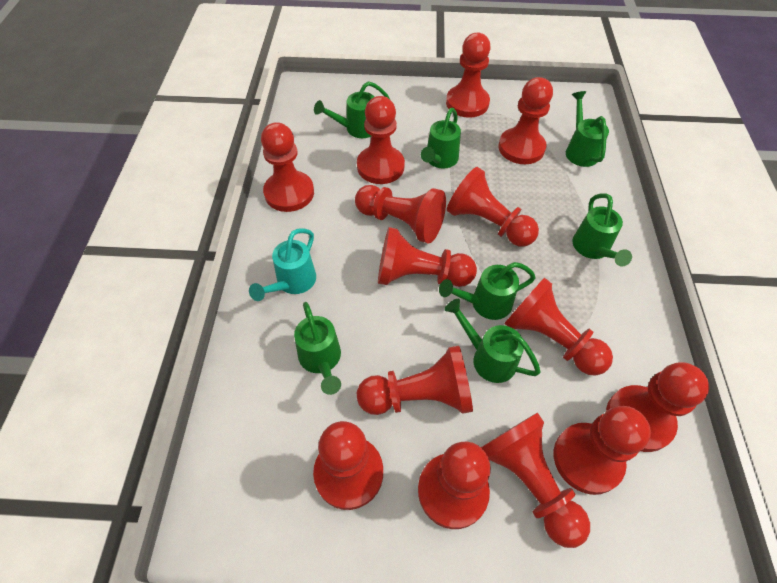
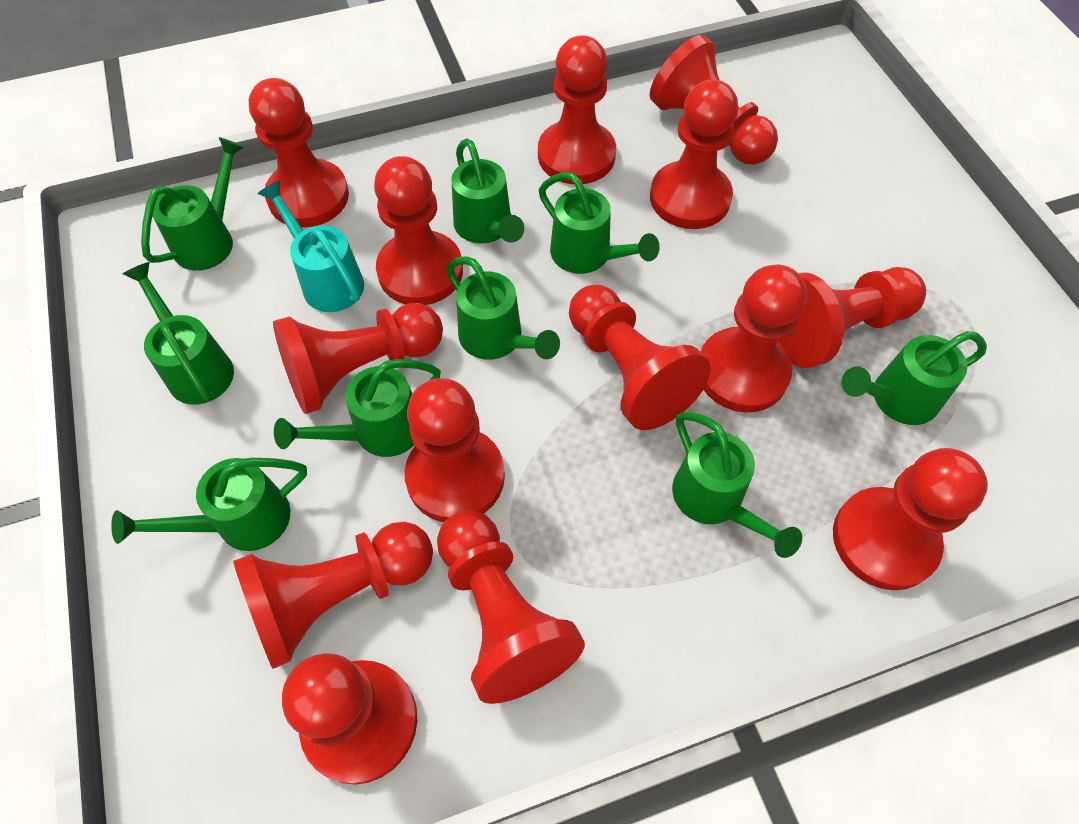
green watering can: 7 -> 9

